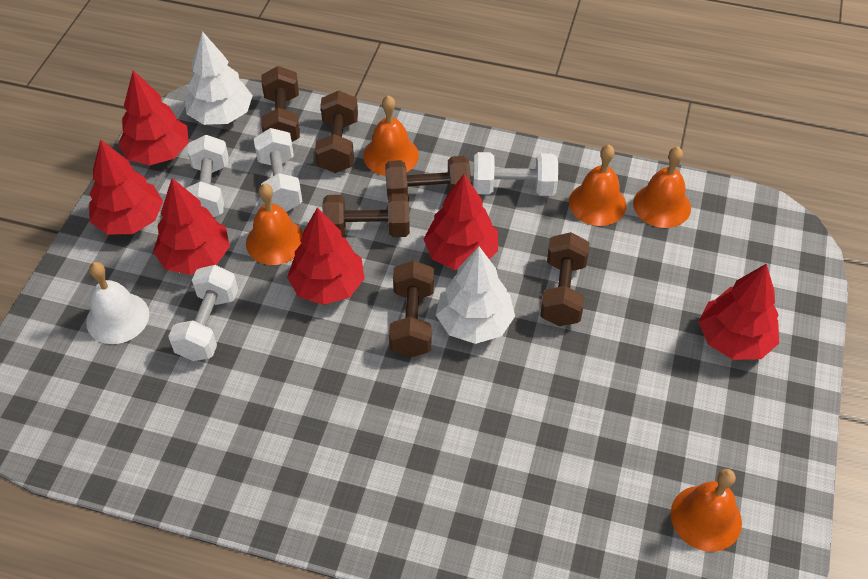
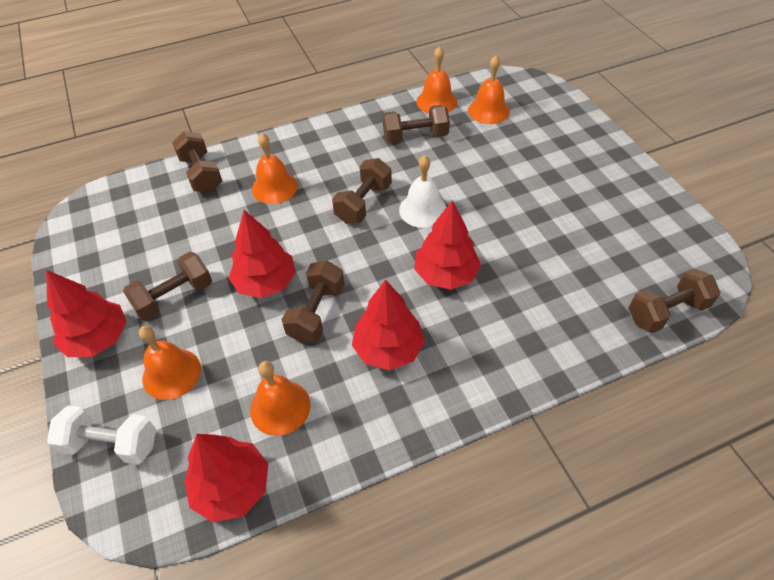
red tree: 6 -> 5
white dumbbell: 4 -> 1
white tree: 2 -> 0

